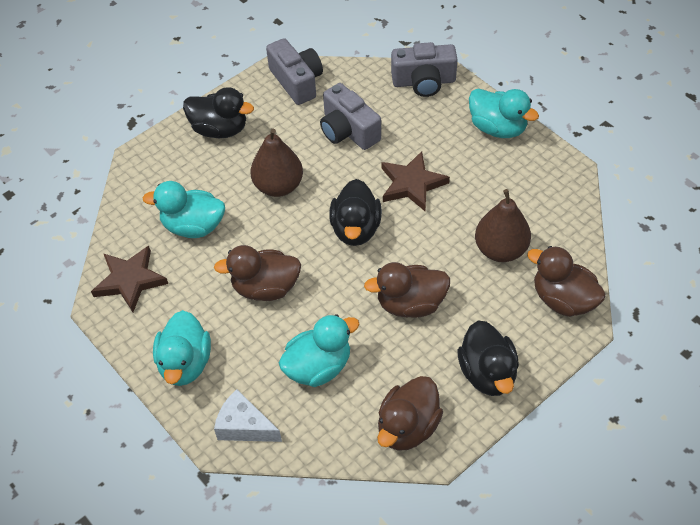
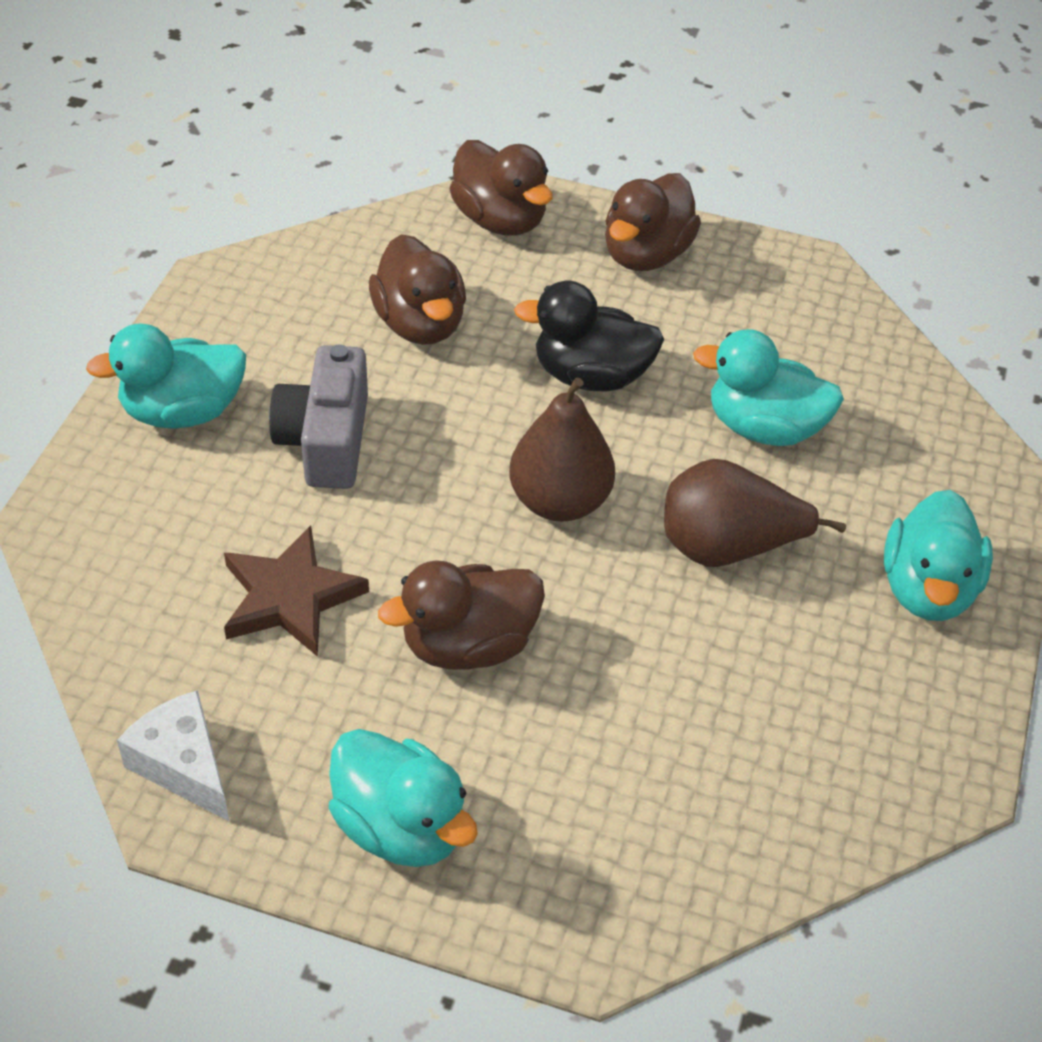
black duck: 3 -> 1
brown star: 2 -> 1
grey camera: 3 -> 1

